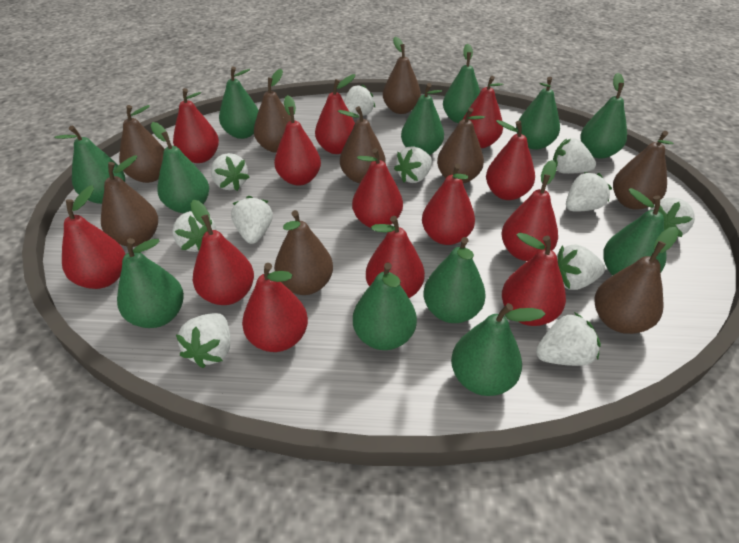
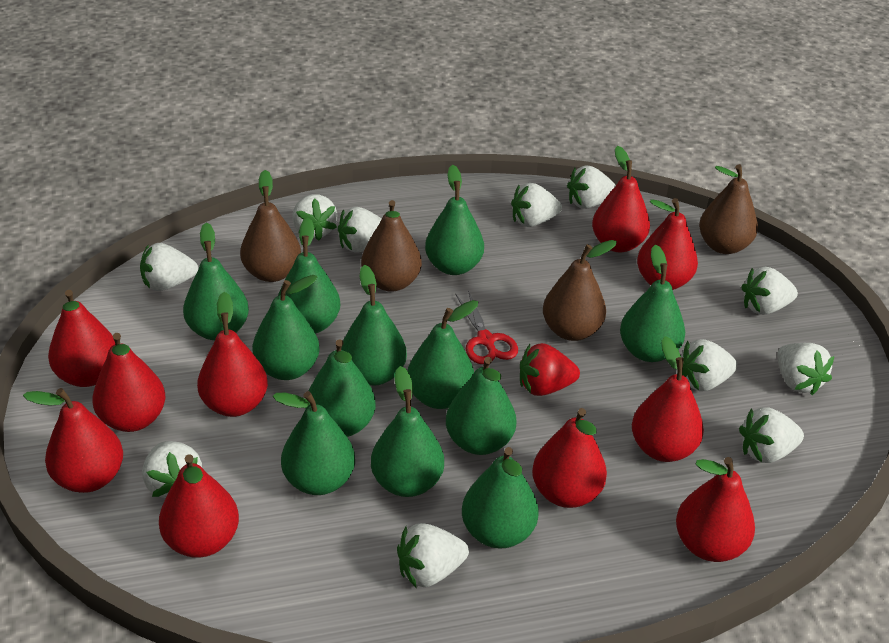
brown pear: 9 -> 4
red pear: 13 -> 10
red scissors: 0 -> 1
red strawberry: 0 -> 1

